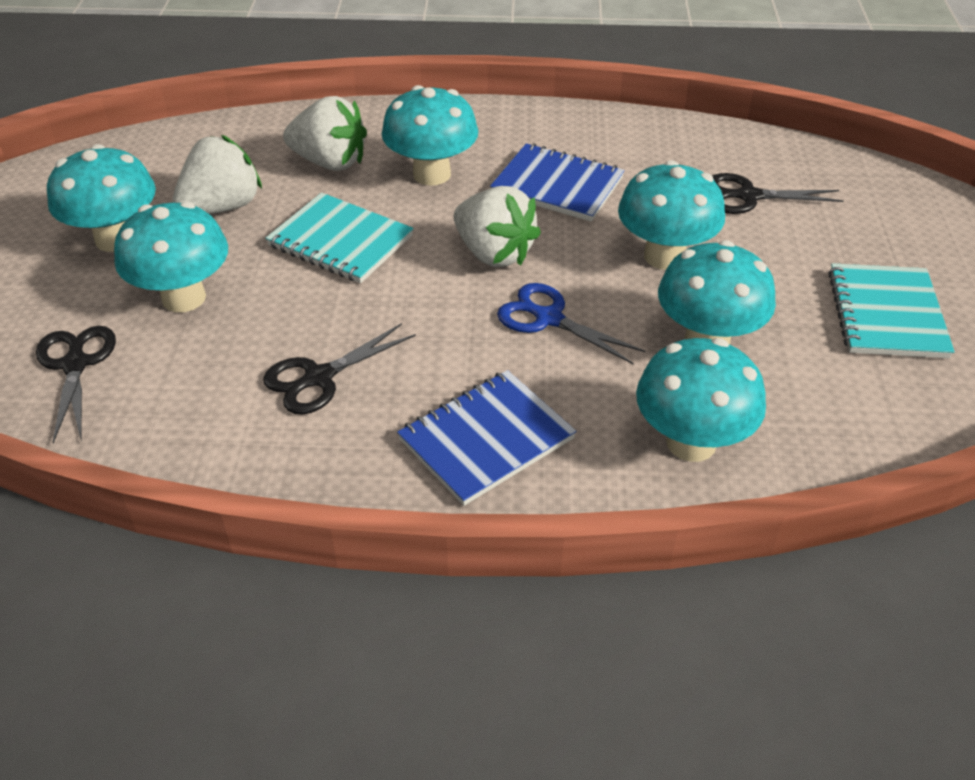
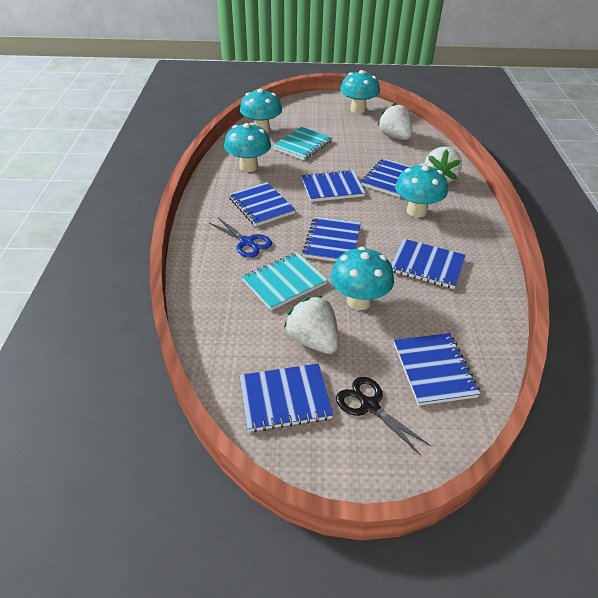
black scissors: 3 -> 1
blue notebook: 2 -> 7
turquoise mushroom: 6 -> 5

